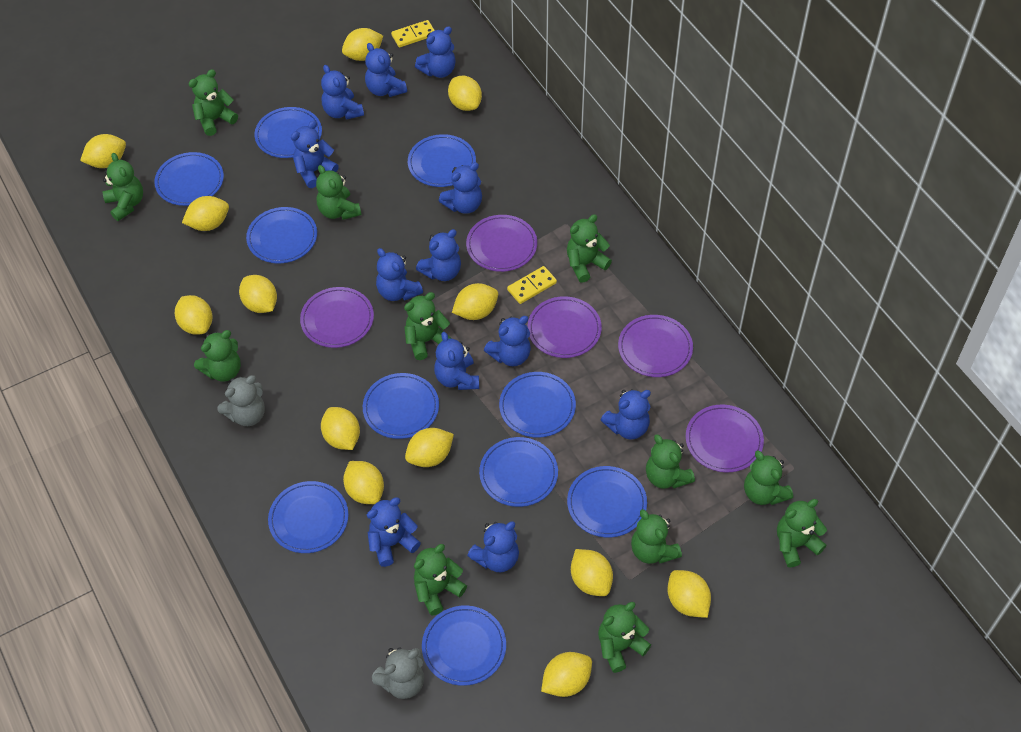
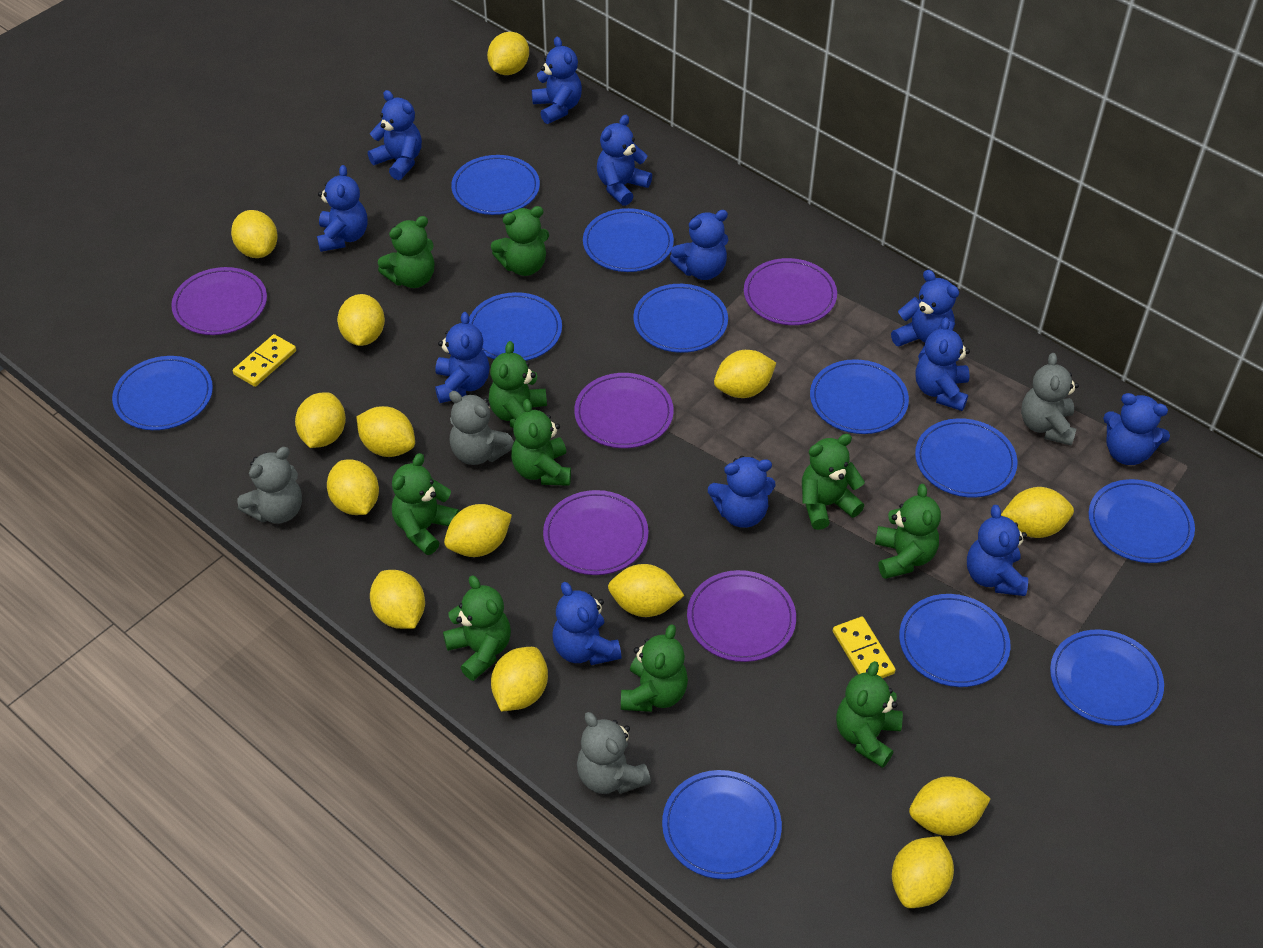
blue plate: 10 -> 11
green teddy bear: 12 -> 10
grey teddy bear: 2 -> 4
yellow lemon: 13 -> 14

